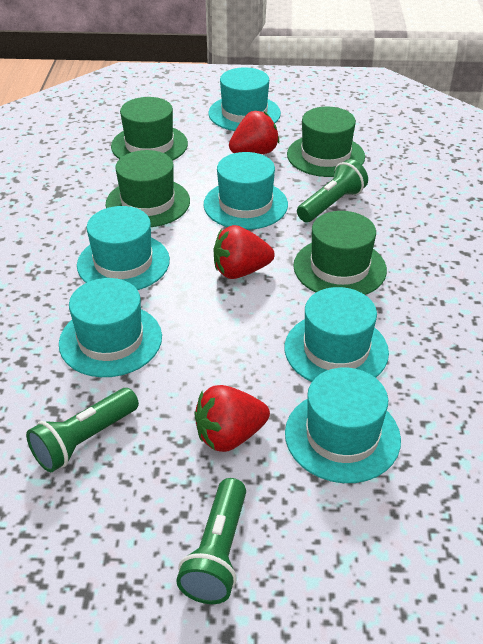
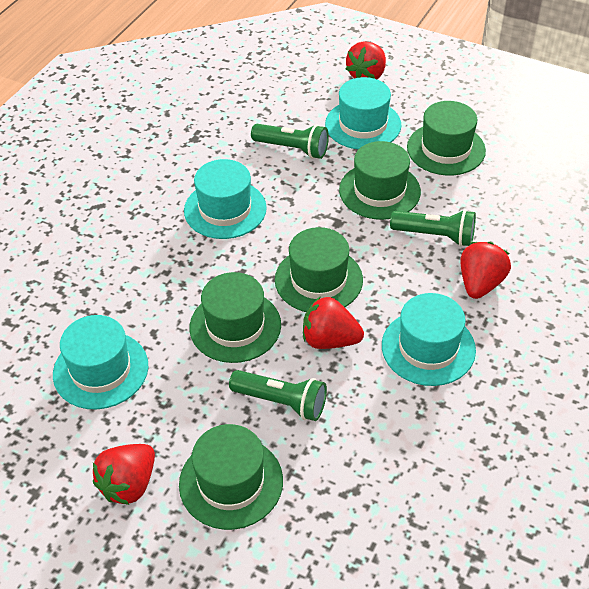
green hat: 4 -> 5
red strawberry: 3 -> 4
turquoise hat: 6 -> 4

